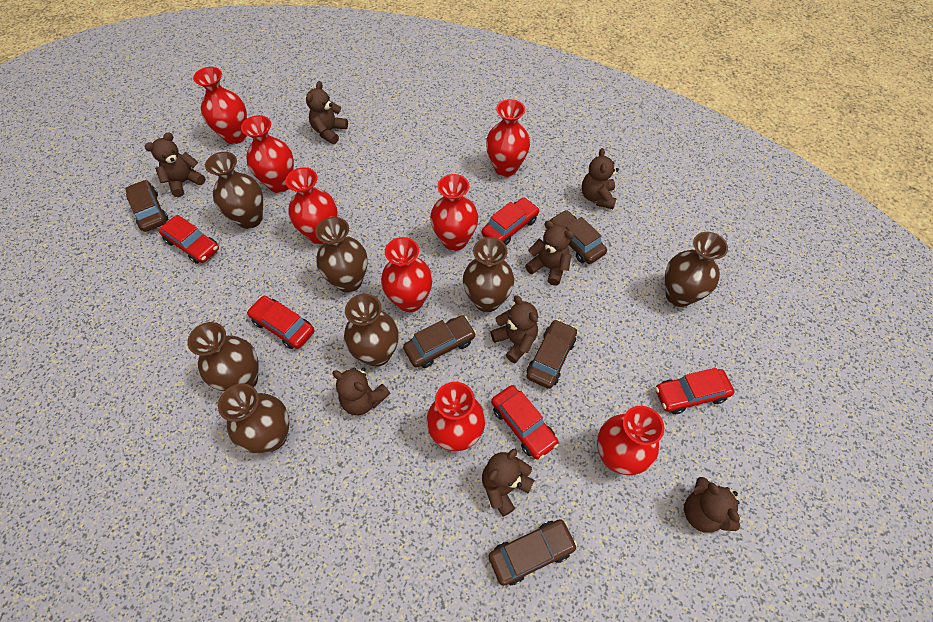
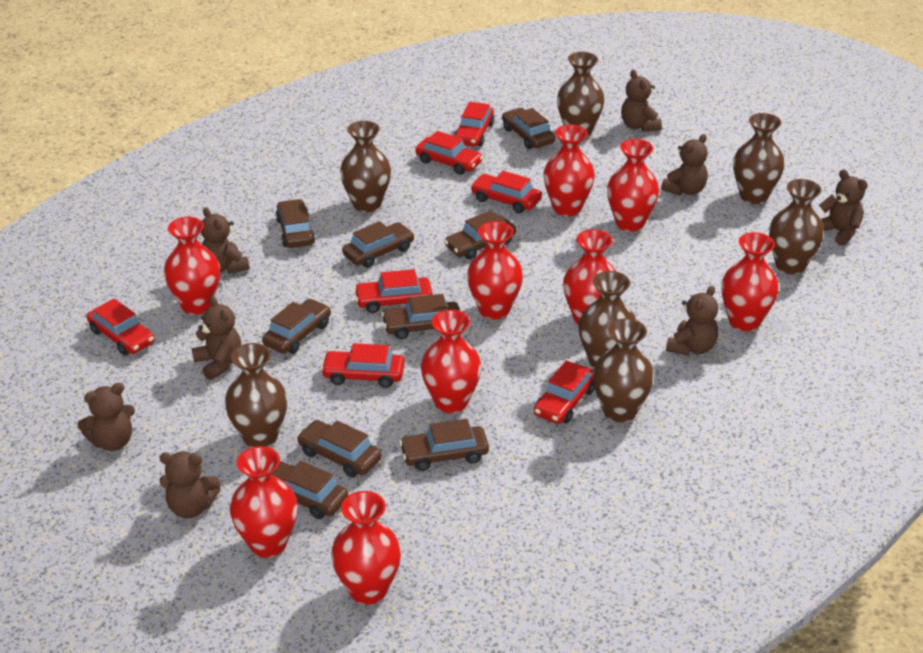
brown car: 5 -> 9
red car: 5 -> 7
red vase: 8 -> 9

